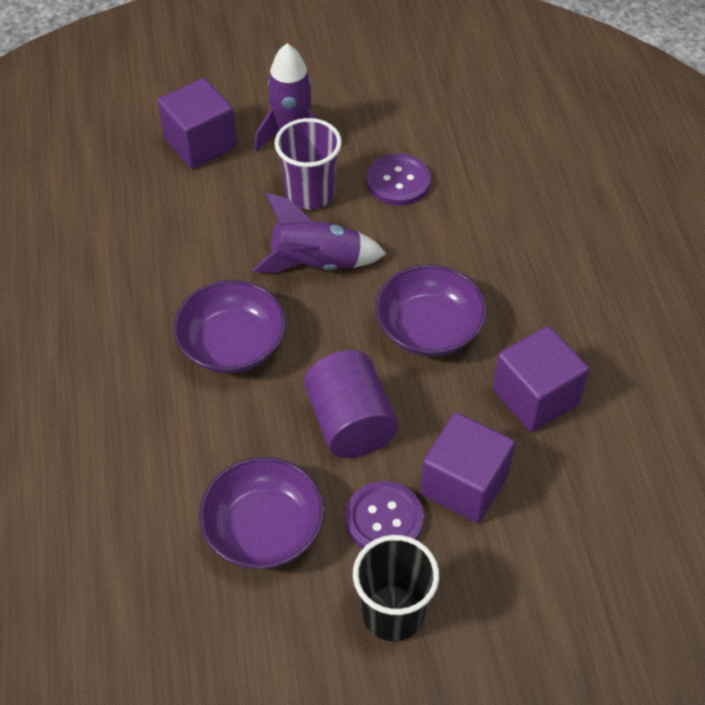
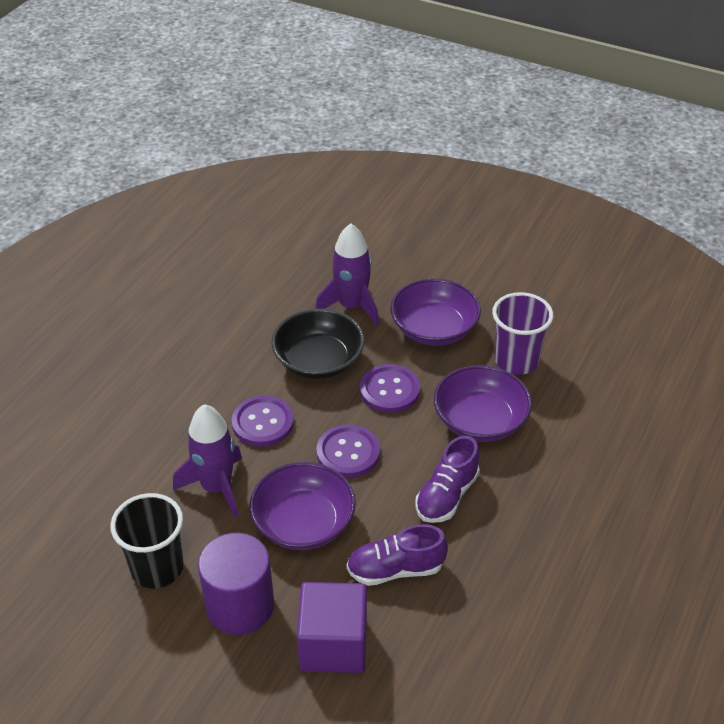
black bowl: 0 -> 1
purple button: 2 -> 3
purple cube: 3 -> 1
purple shoe: 0 -> 2

